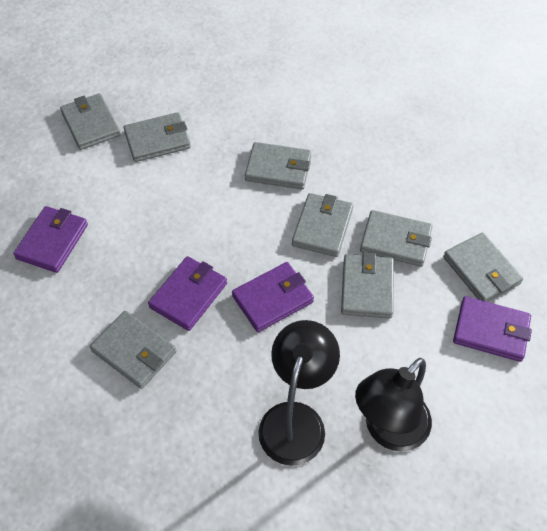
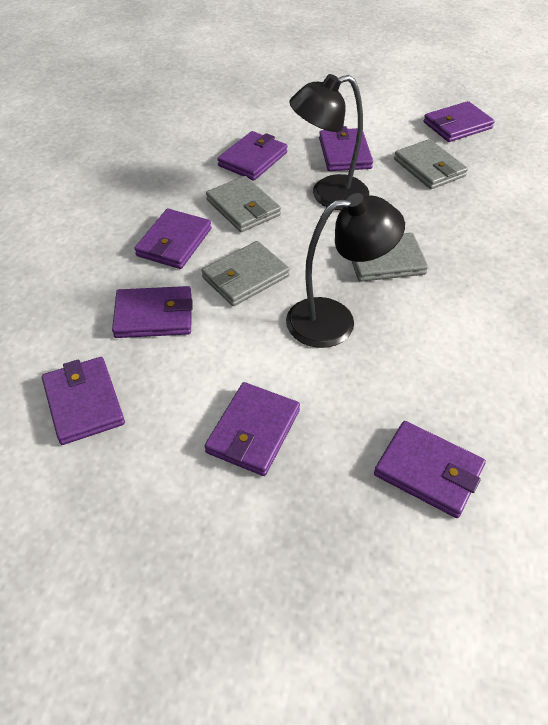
grey wallet: 8 -> 4
purple wallet: 4 -> 8

